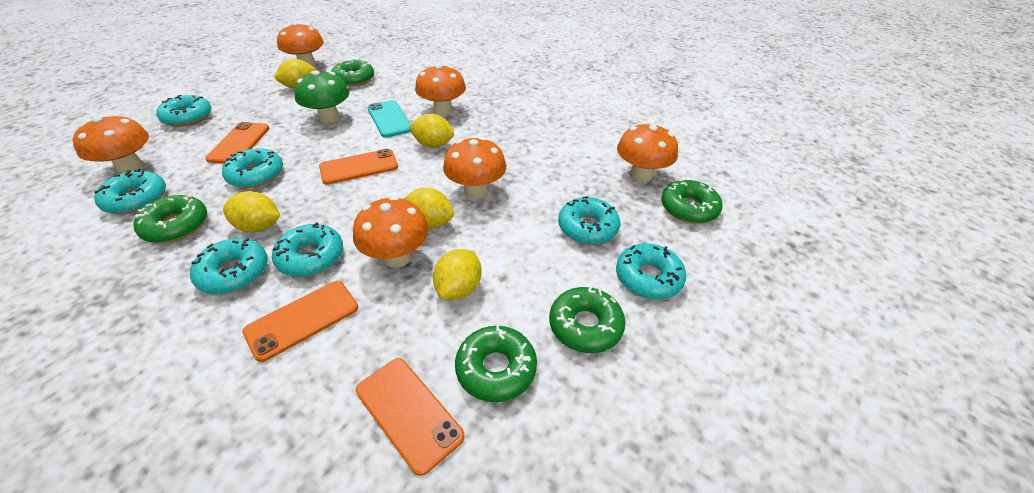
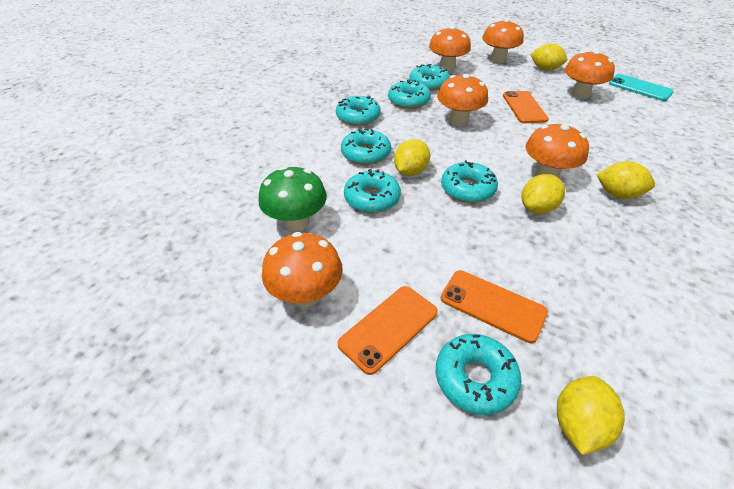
green donut: 5 -> 0
orange phone: 4 -> 3

